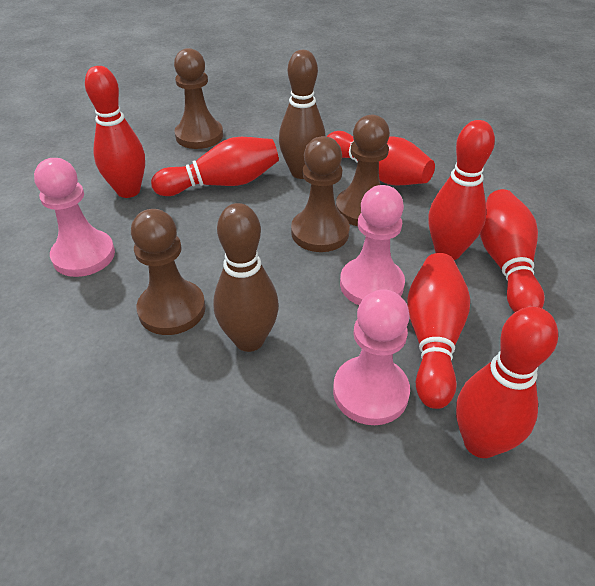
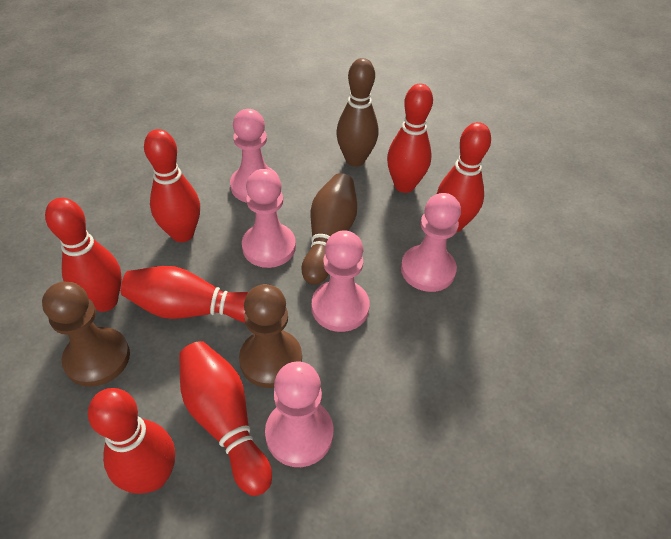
brown pawn: 4 -> 2
pink pawn: 3 -> 5

